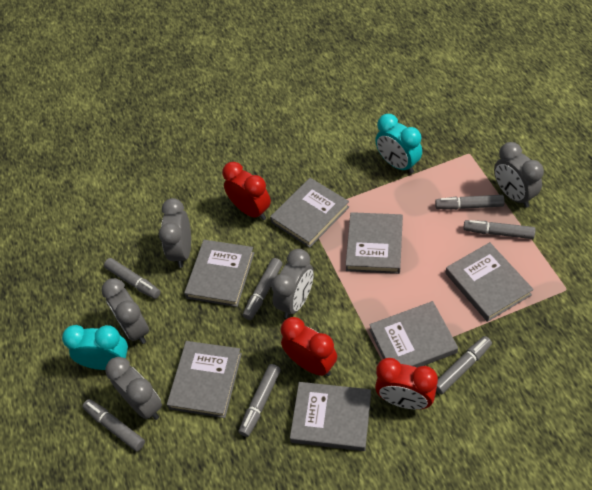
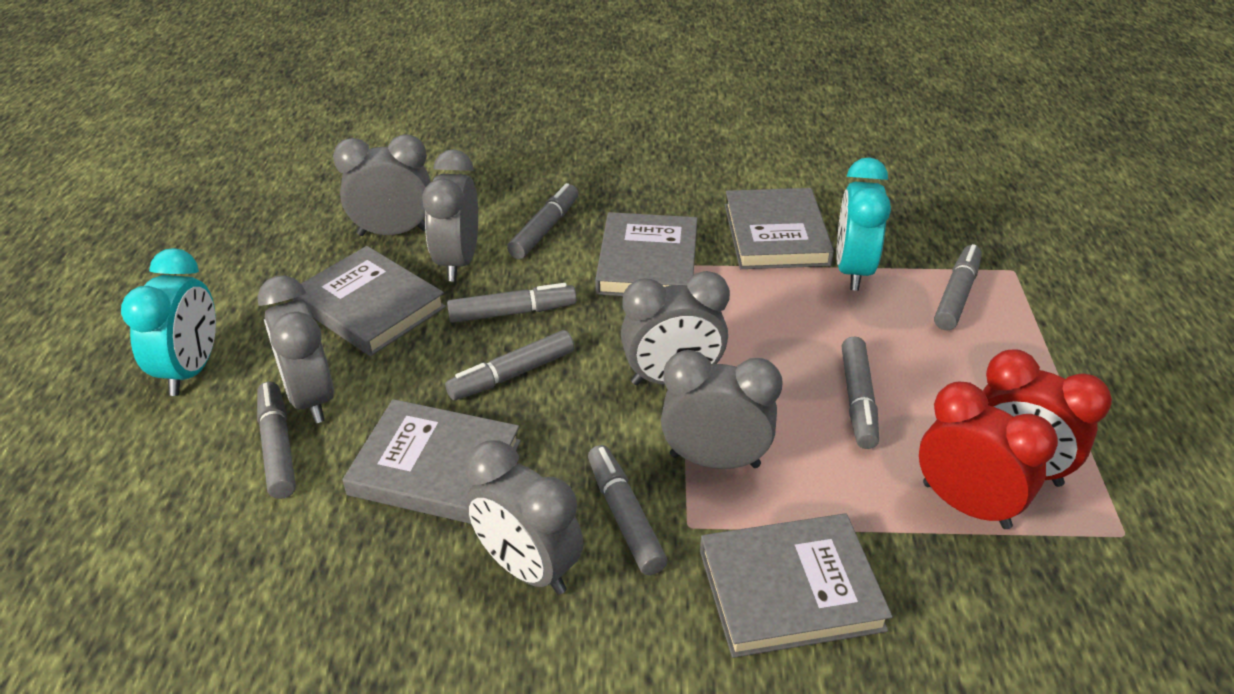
grey book: 7 -> 5
grey clock: 5 -> 6
red clock: 3 -> 2

